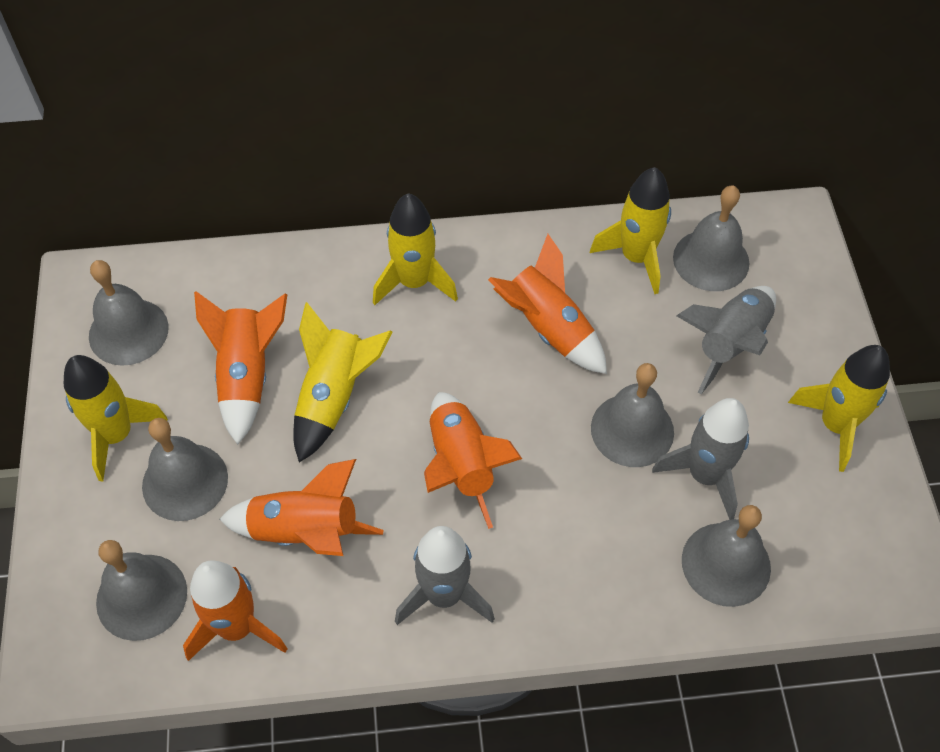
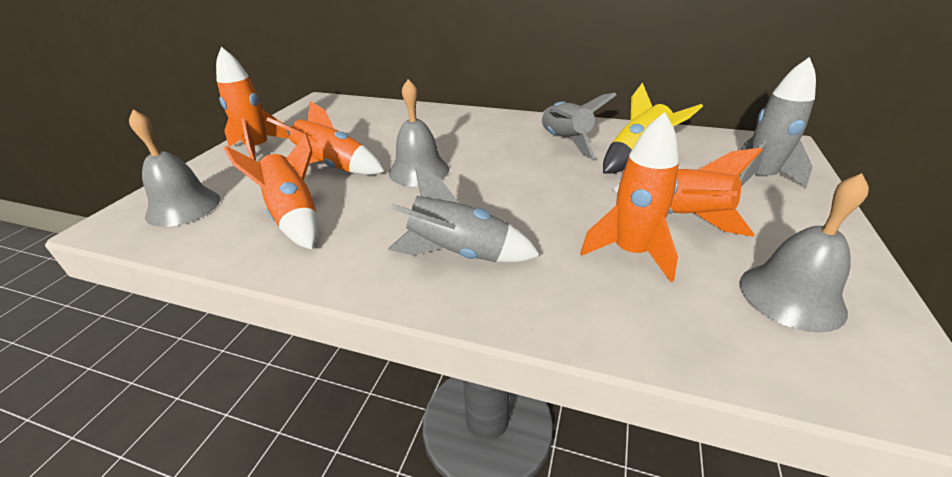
grey bell: 6 -> 3
yellow rocket: 5 -> 1

